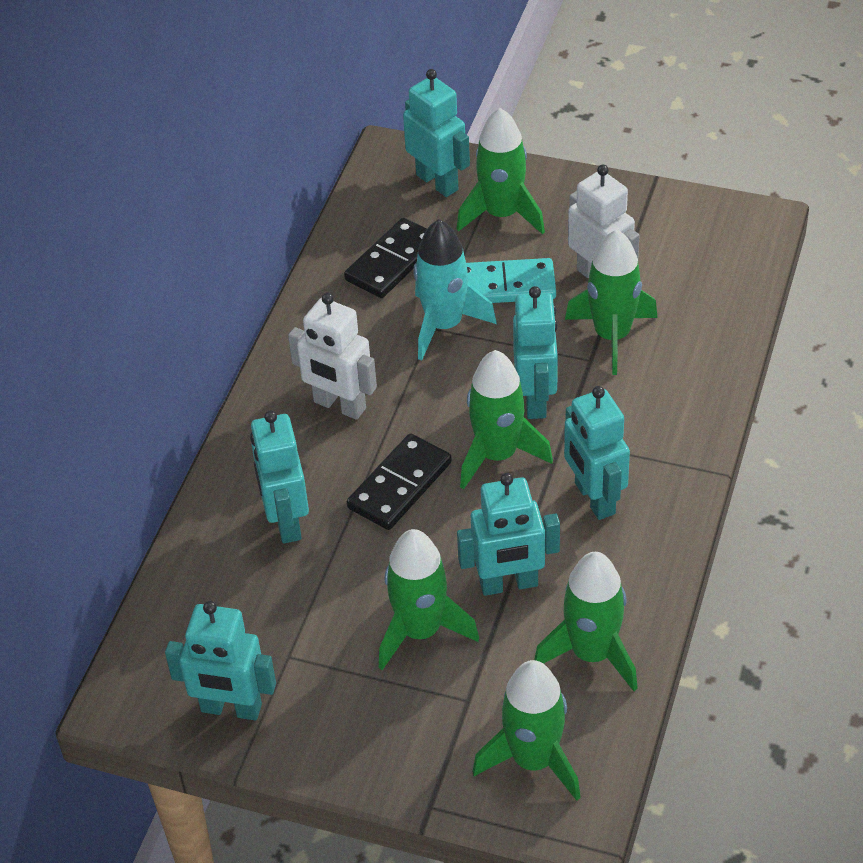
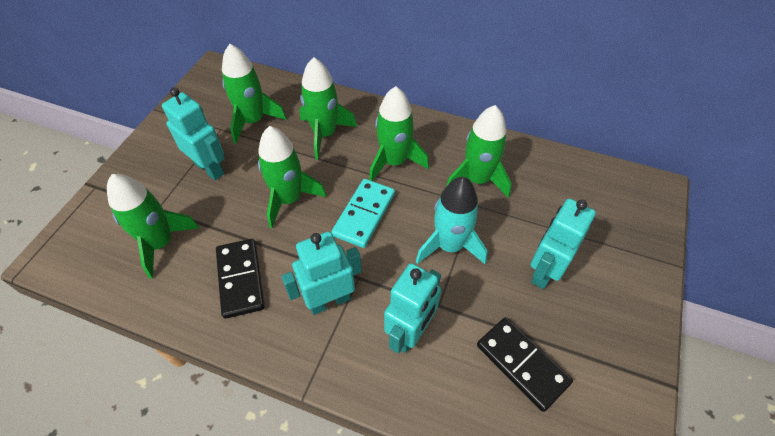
turquoise robot: 6 -> 4
white robot: 2 -> 0

